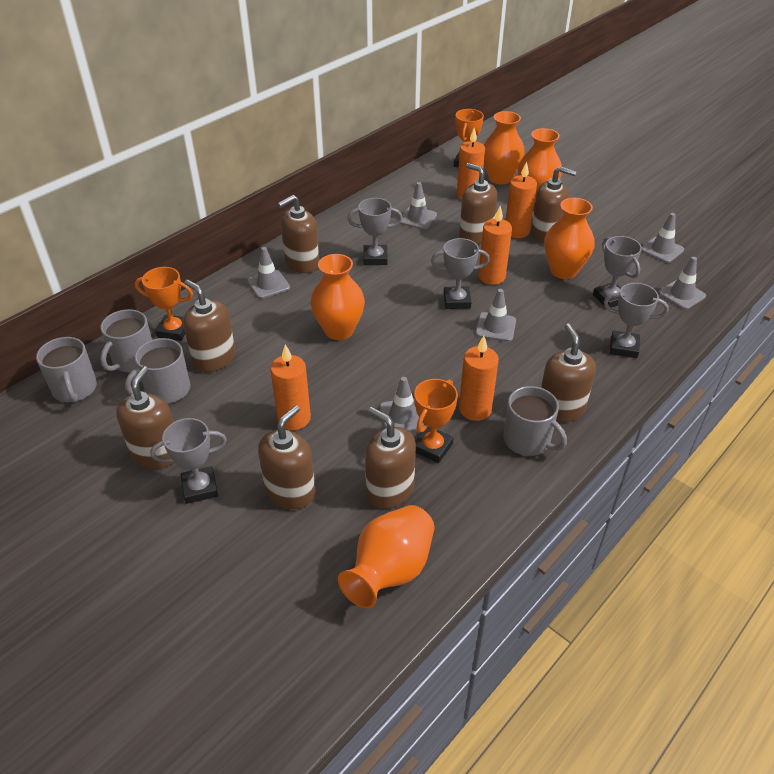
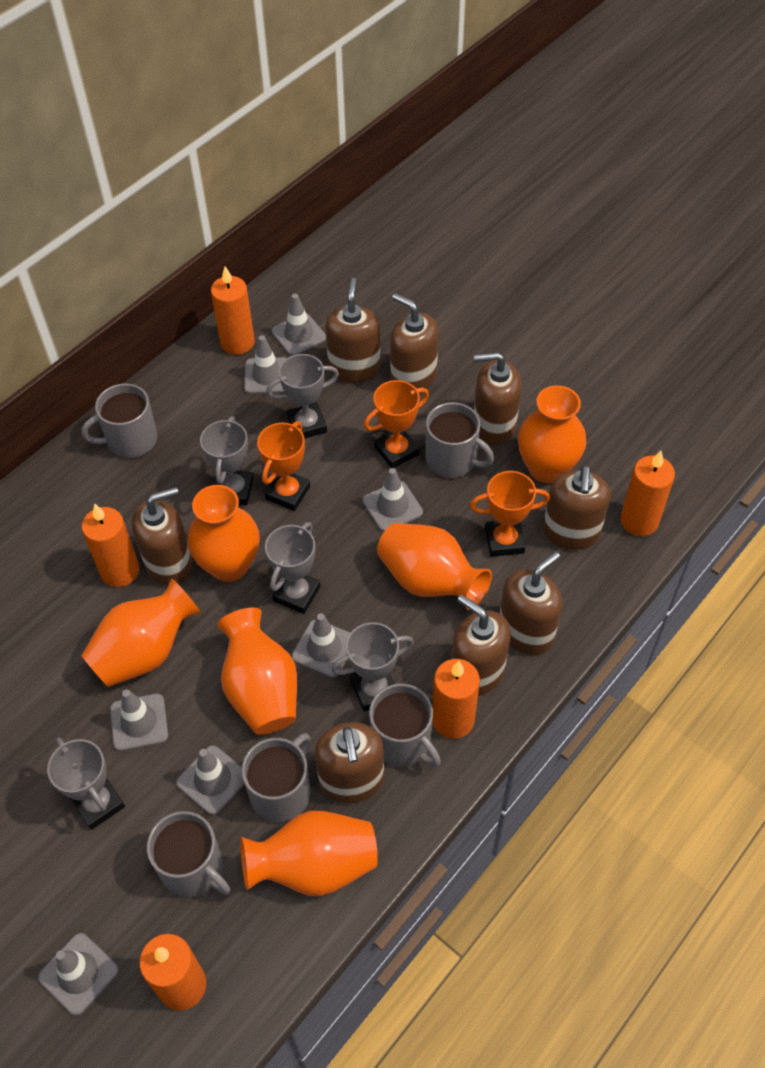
grey mug: 4 -> 5
grey traffic cone: 6 -> 7
orange vase: 5 -> 6

